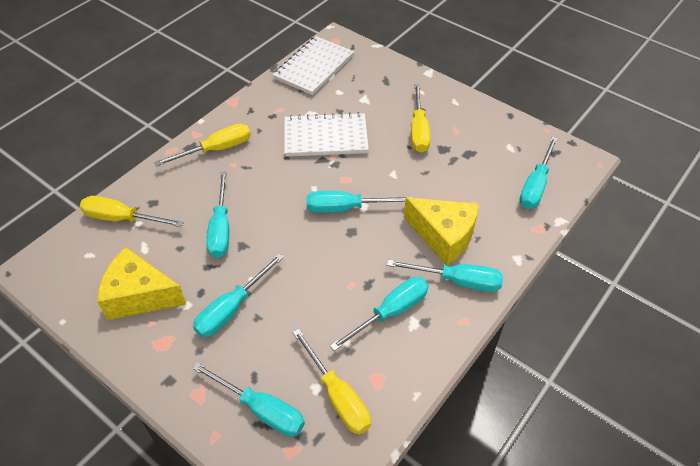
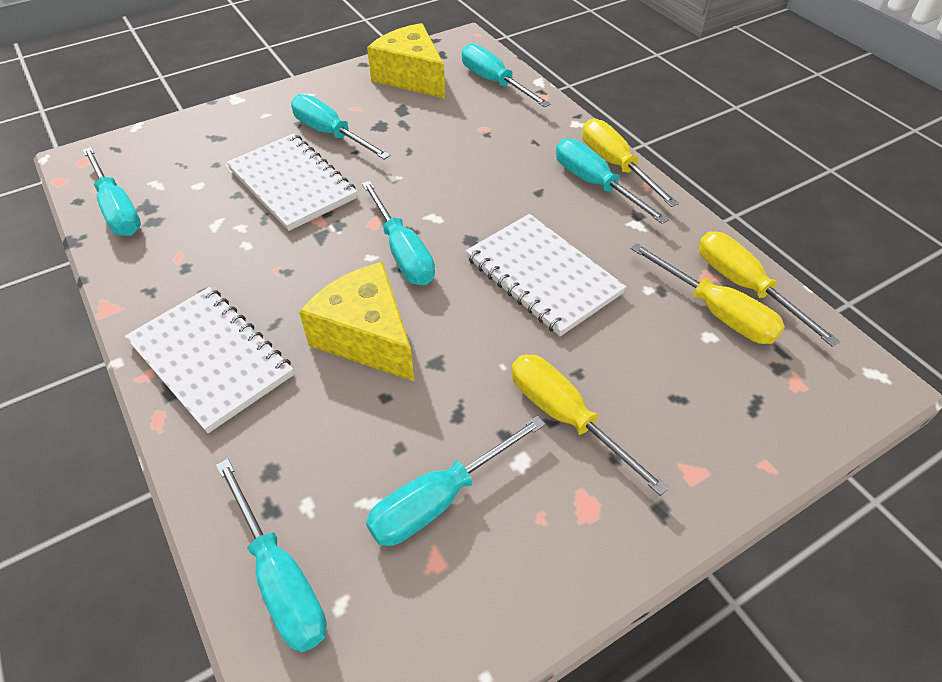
white notebook: 2 -> 3

